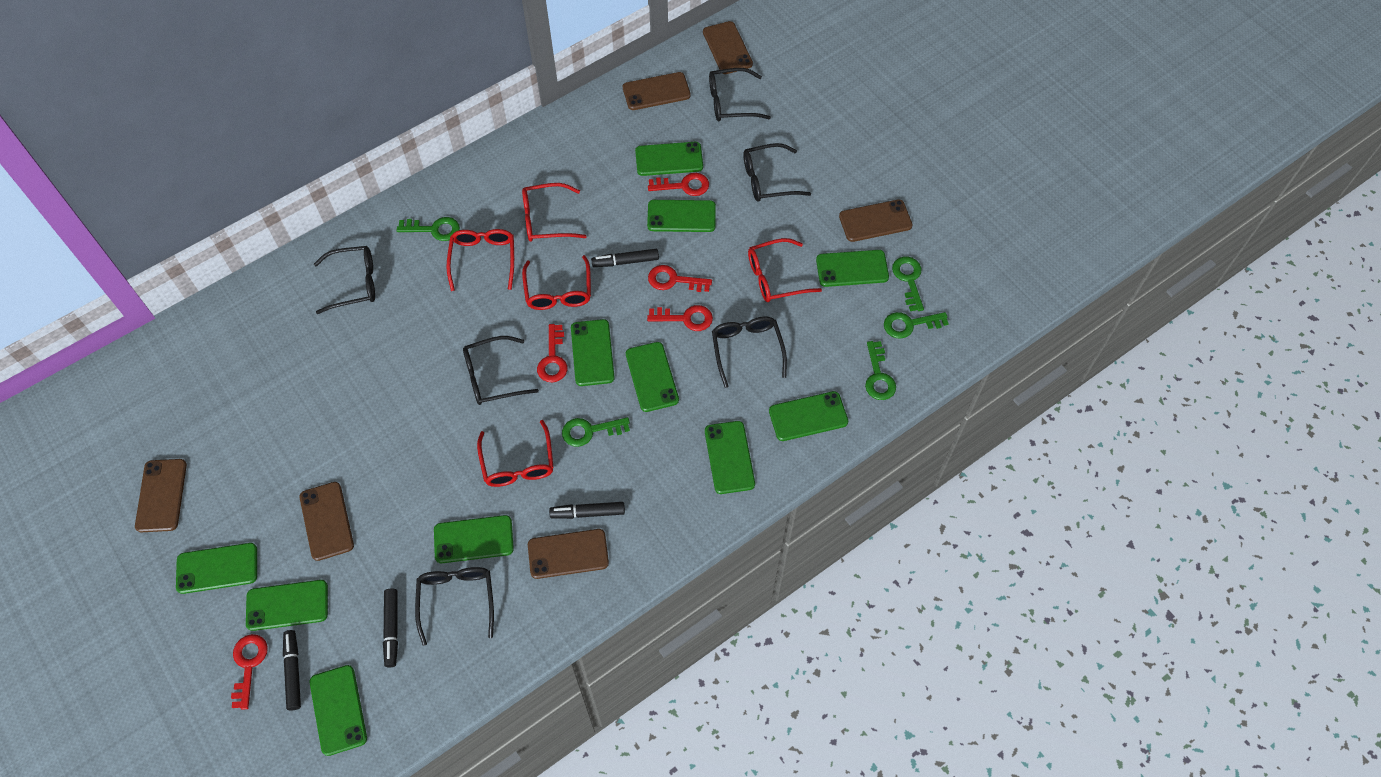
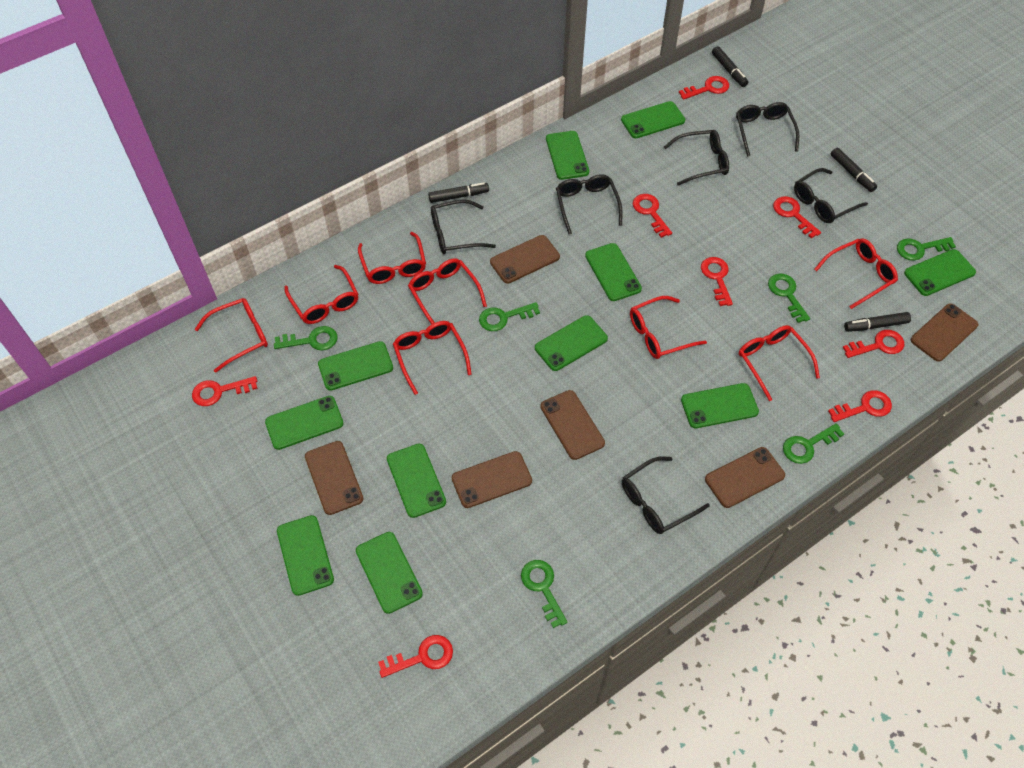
green key: 5 -> 6
red glasses: 5 -> 8
red key: 5 -> 8

